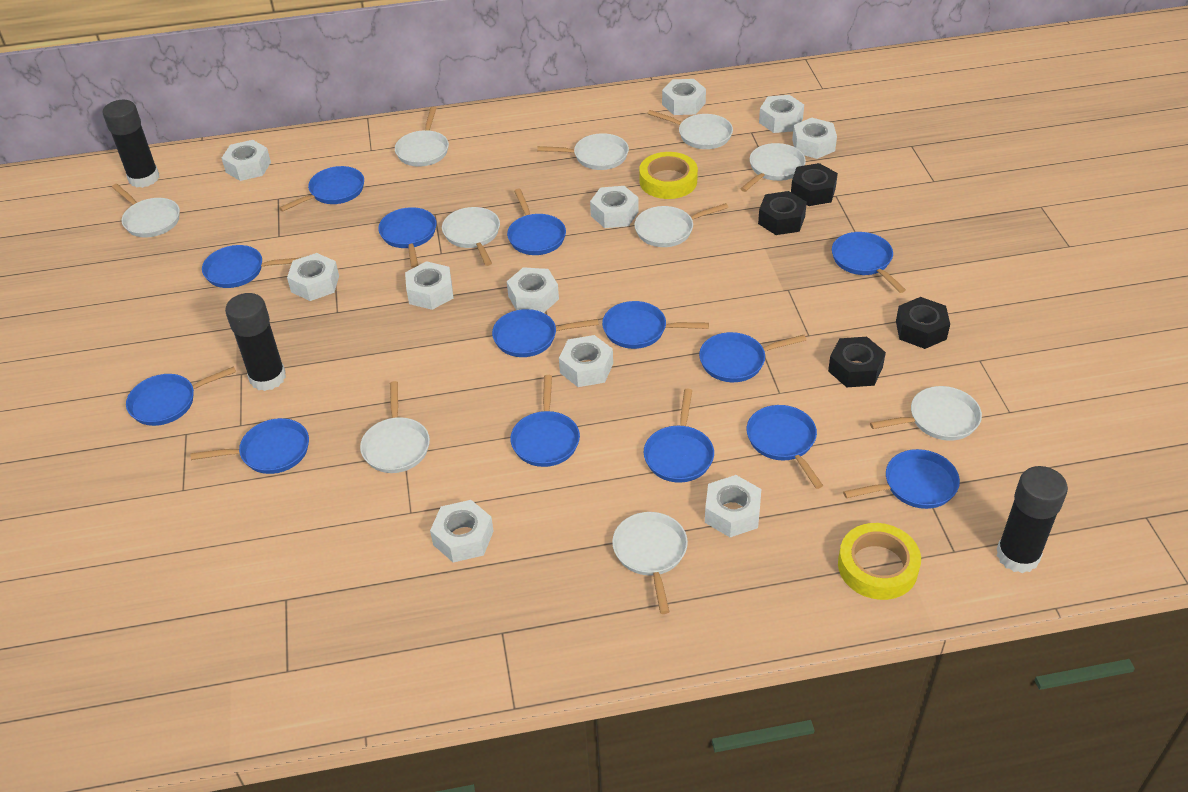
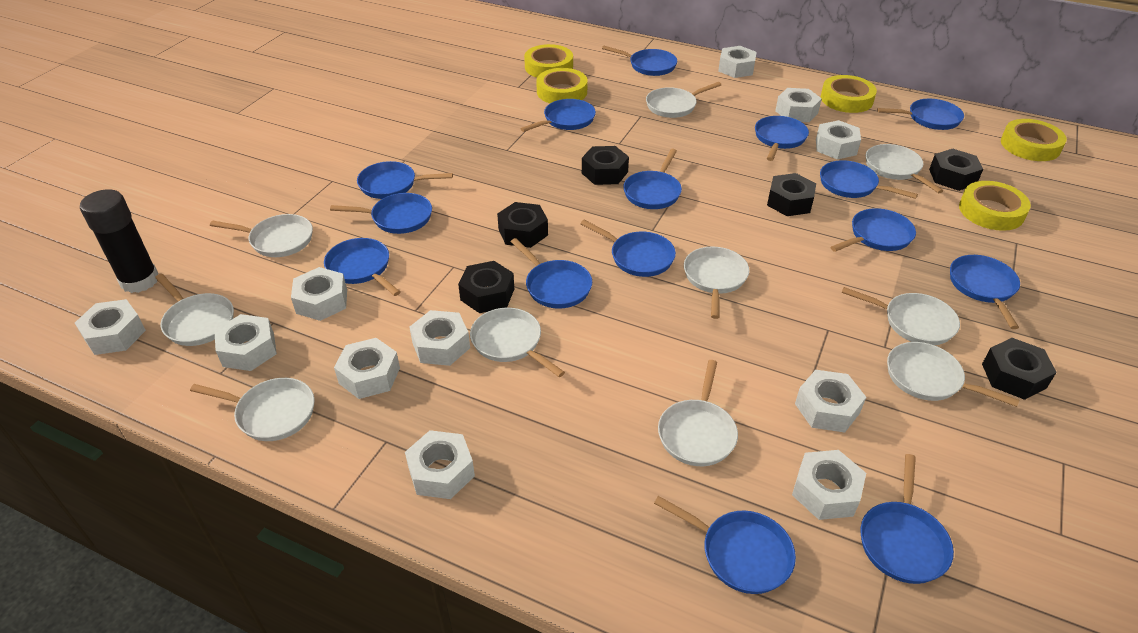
black glue stick: 3 -> 1
black nut: 4 -> 6
blue pan: 14 -> 15
yellow tape: 2 -> 5

